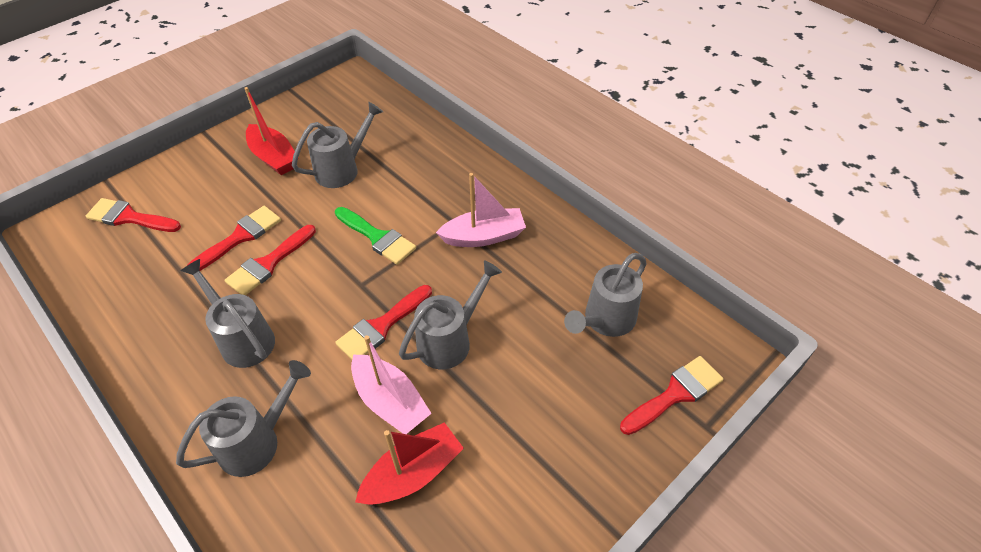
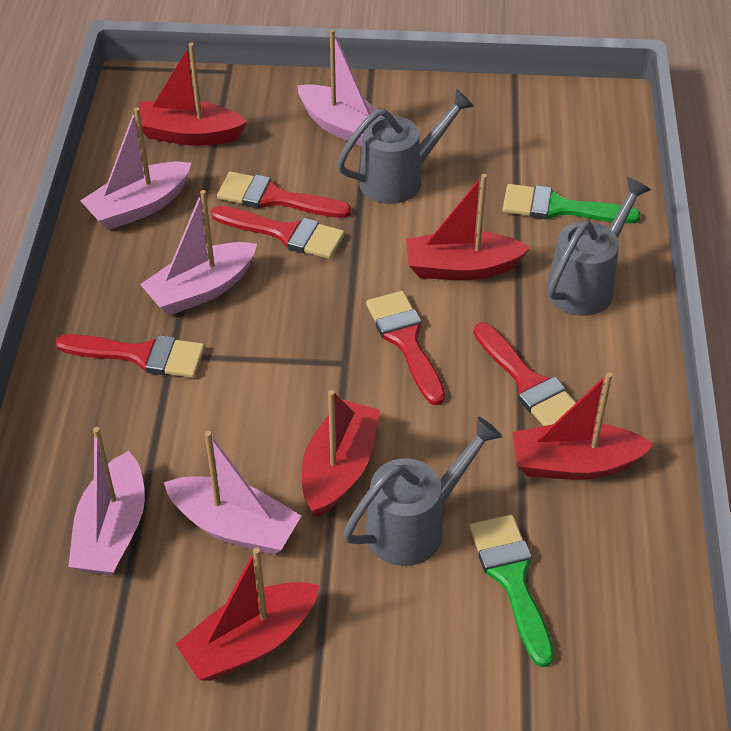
green brush: 1 -> 2
grey watering can: 5 -> 3
pink boat: 2 -> 5
red boat: 2 -> 5

